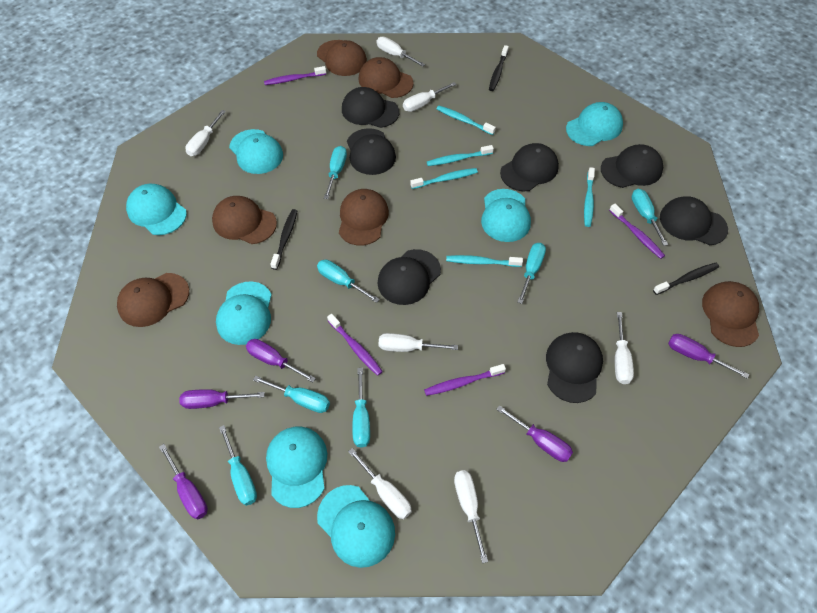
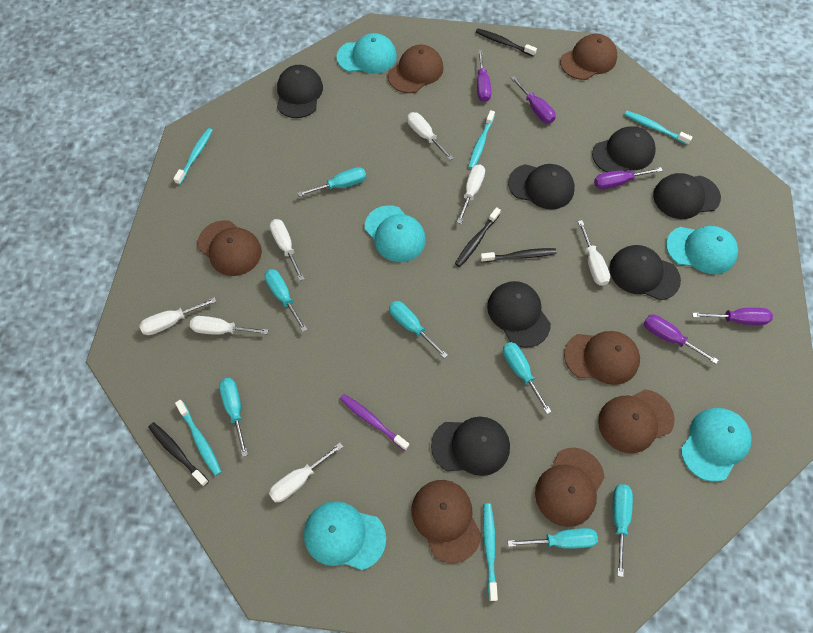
black toothbrush: 3 -> 4
brown cap: 6 -> 7
purple toothbrush: 4 -> 1
turquoise cap: 7 -> 5

